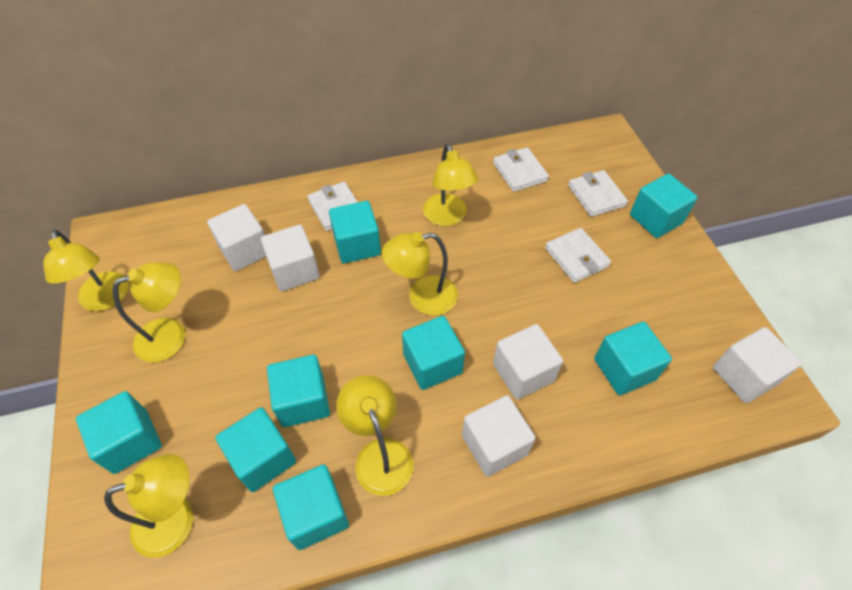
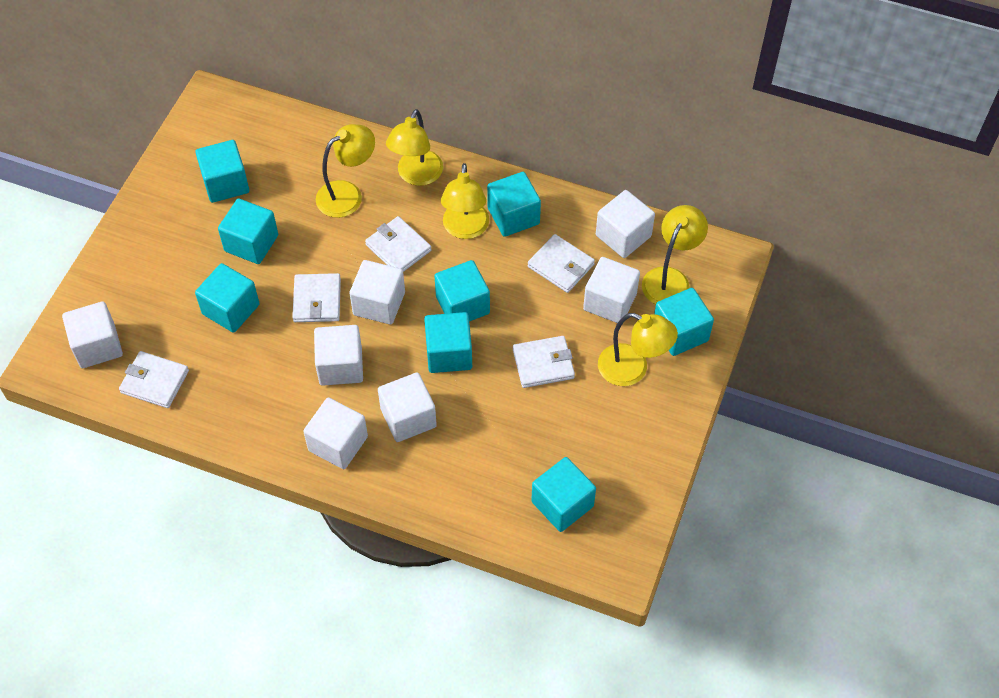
white cube: 5 -> 7
white wallet: 4 -> 5
yellow lamp: 6 -> 5

